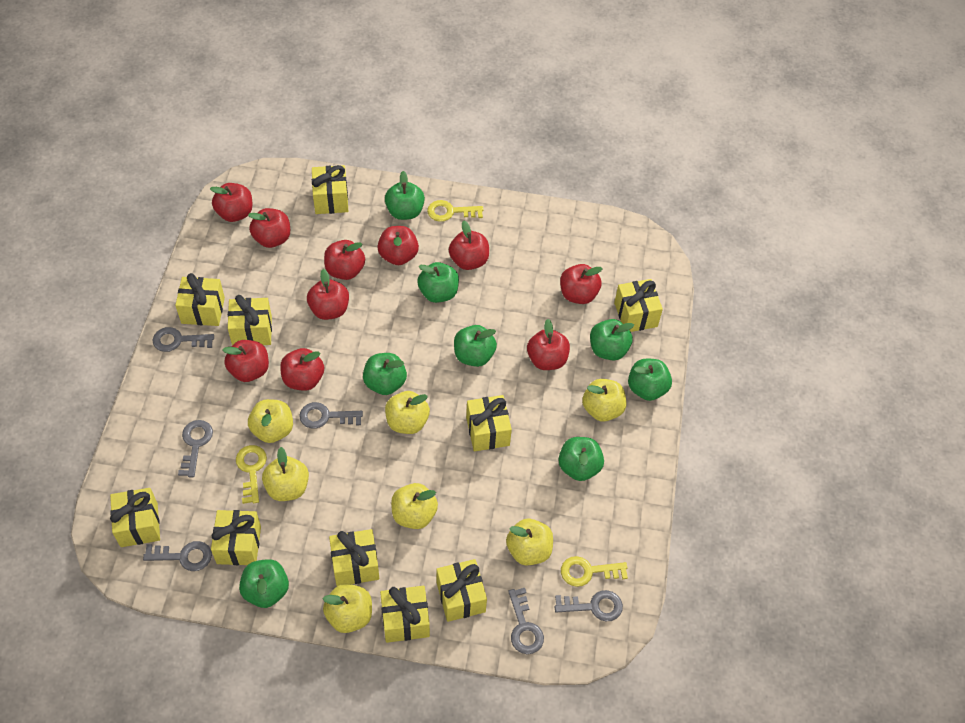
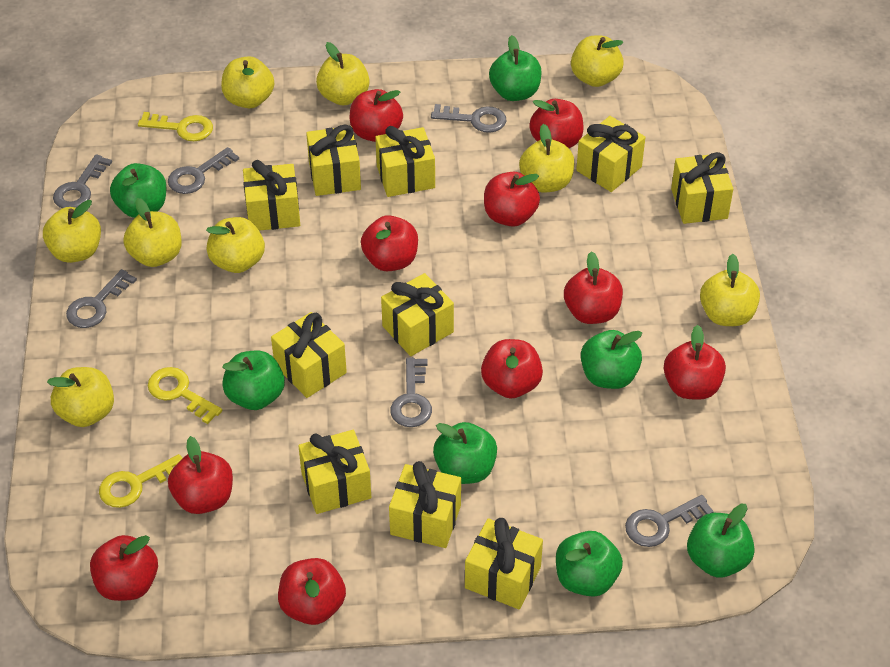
green apple: 8 -> 7
yellow apple: 7 -> 9

